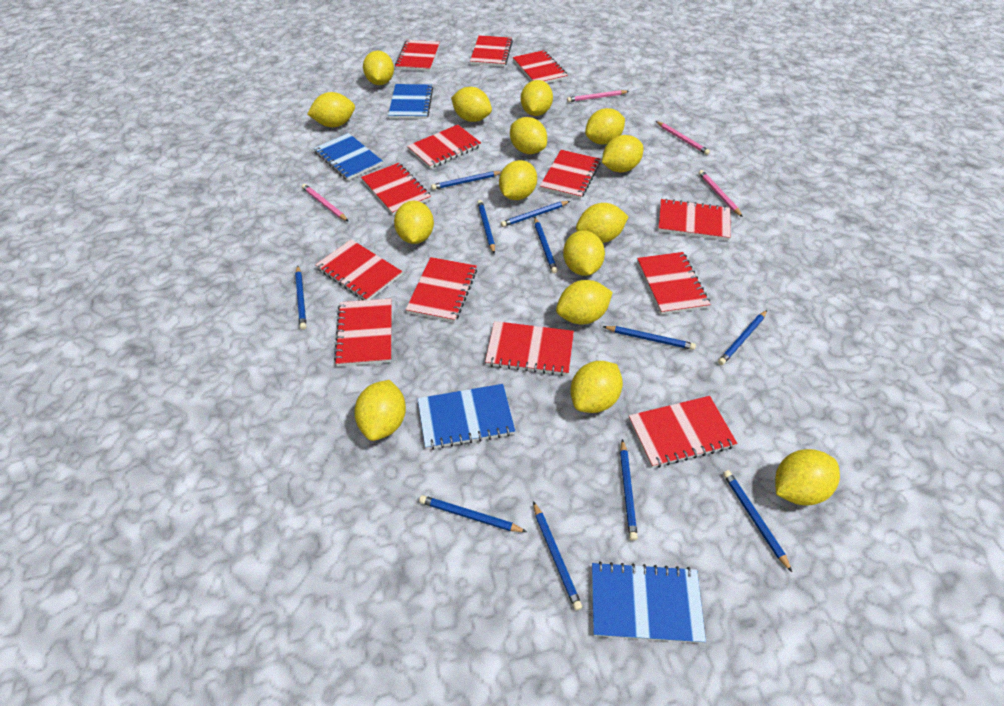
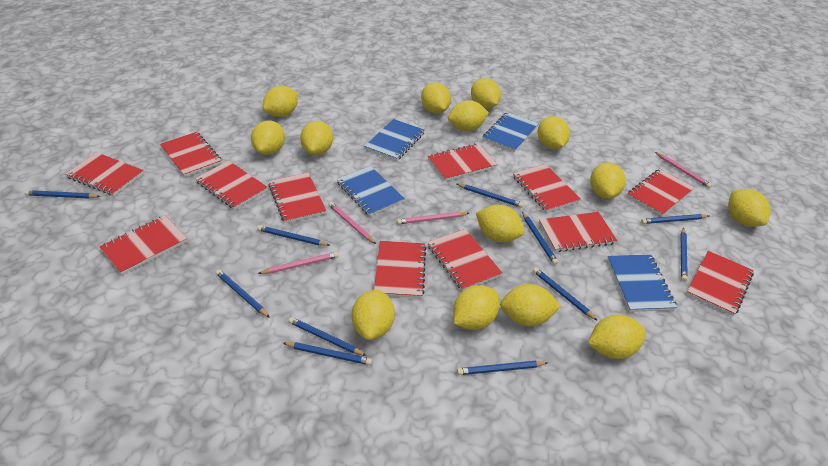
red notebook: 13 -> 12
yellow lemon: 15 -> 14

